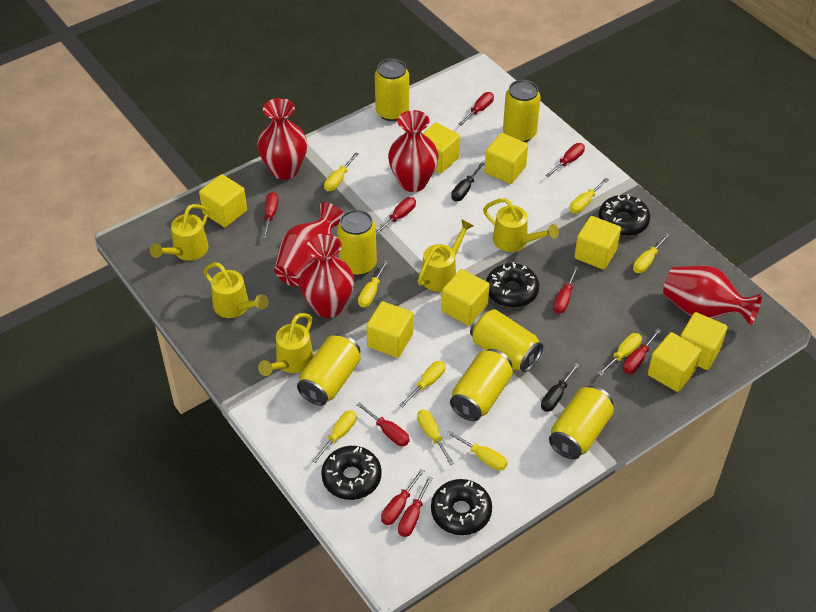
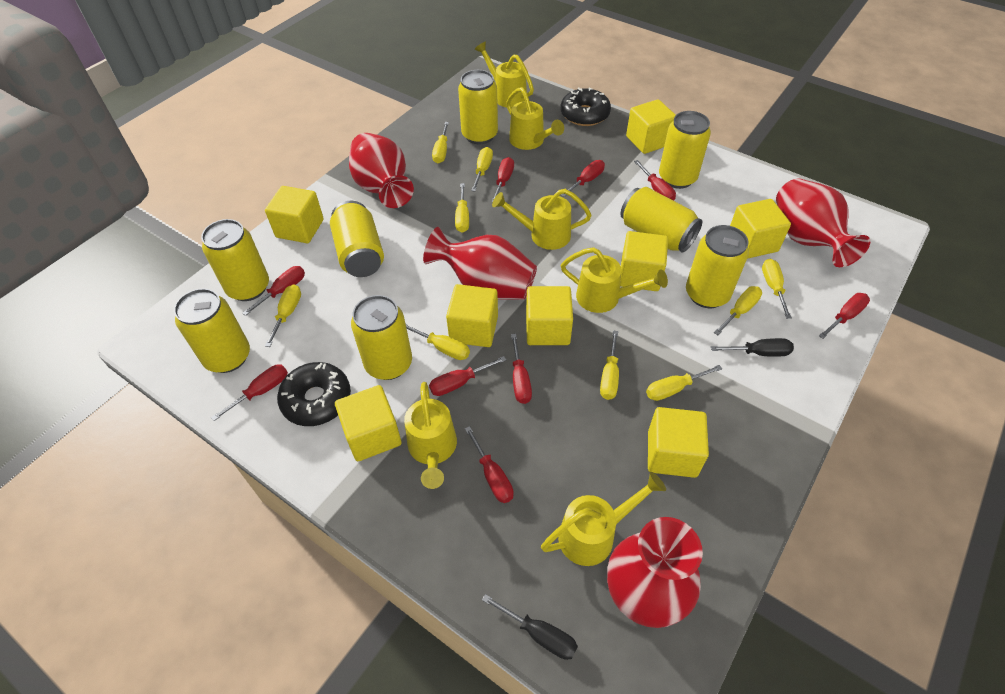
black donut: 4 -> 2
red vase: 5 -> 4
yellow can: 7 -> 8
yellow watering can: 5 -> 6

